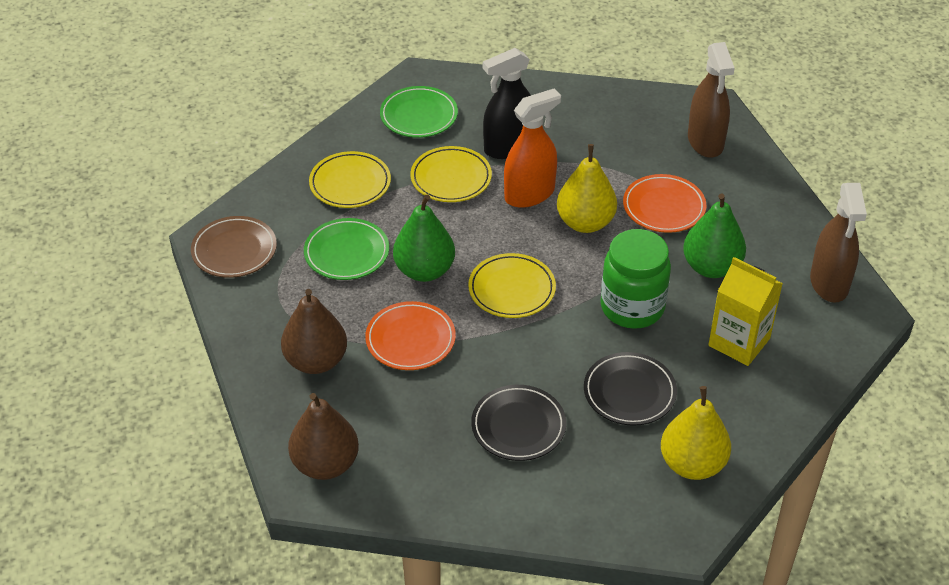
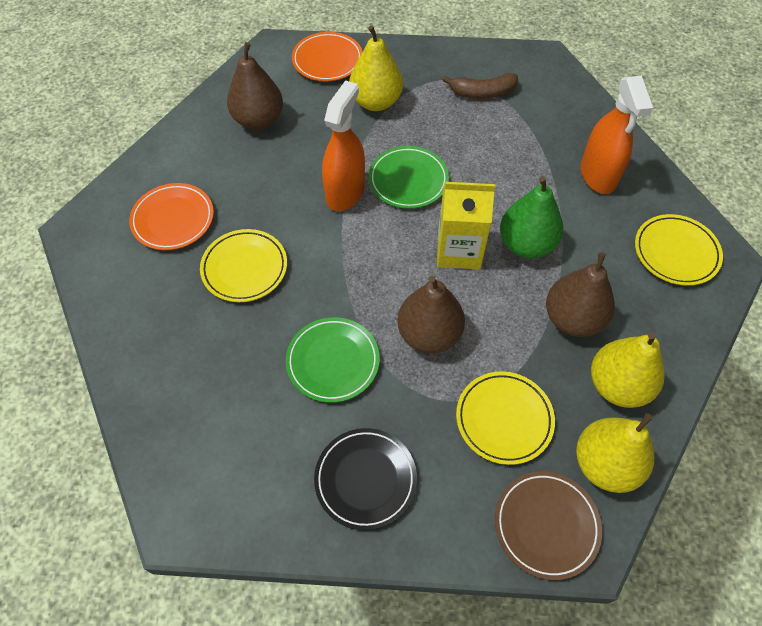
black plate: 2 -> 1
black spray bottle: 1 -> 0
brown banana: 0 -> 1
brown pear: 2 -> 3
brown spray bottle: 2 -> 0
green jar: 1 -> 0
green pear: 2 -> 1
orange spray bottle: 1 -> 2
yellow pear: 2 -> 3

